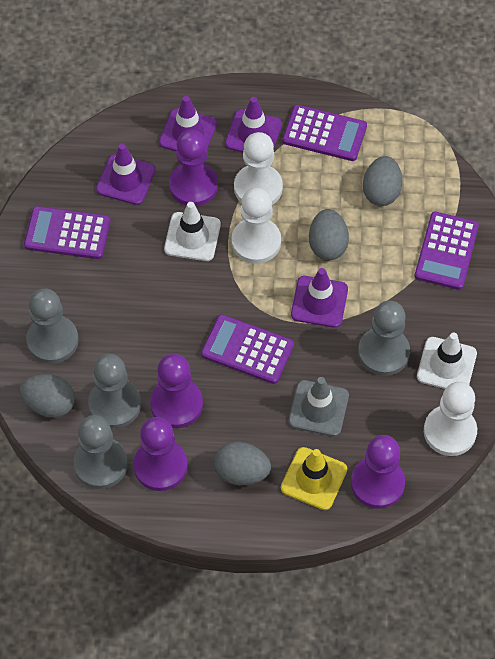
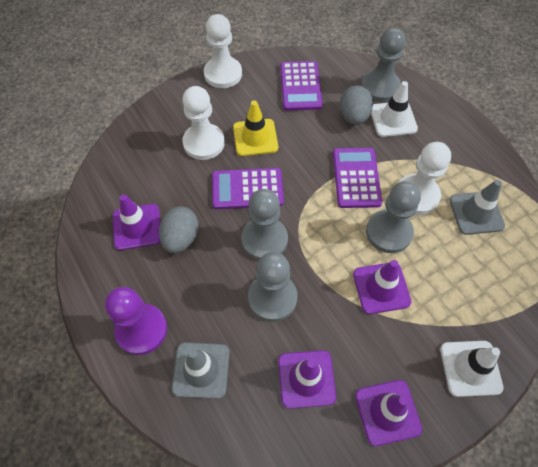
grey egg: 4 -> 2
grey traffic cone: 1 -> 2
purple calculator: 4 -> 3
purple pawn: 4 -> 1

